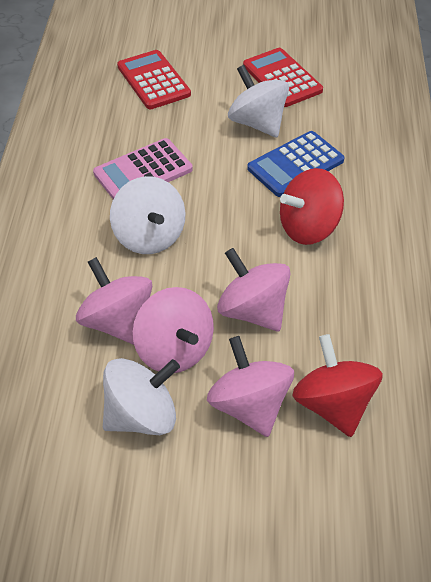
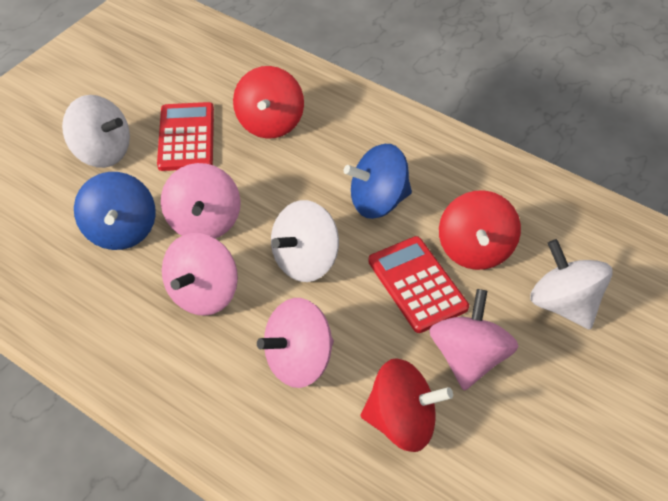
blue calculator: 1 -> 0
blue spinning top: 0 -> 2
pink calculator: 1 -> 0
red spinning top: 2 -> 3

